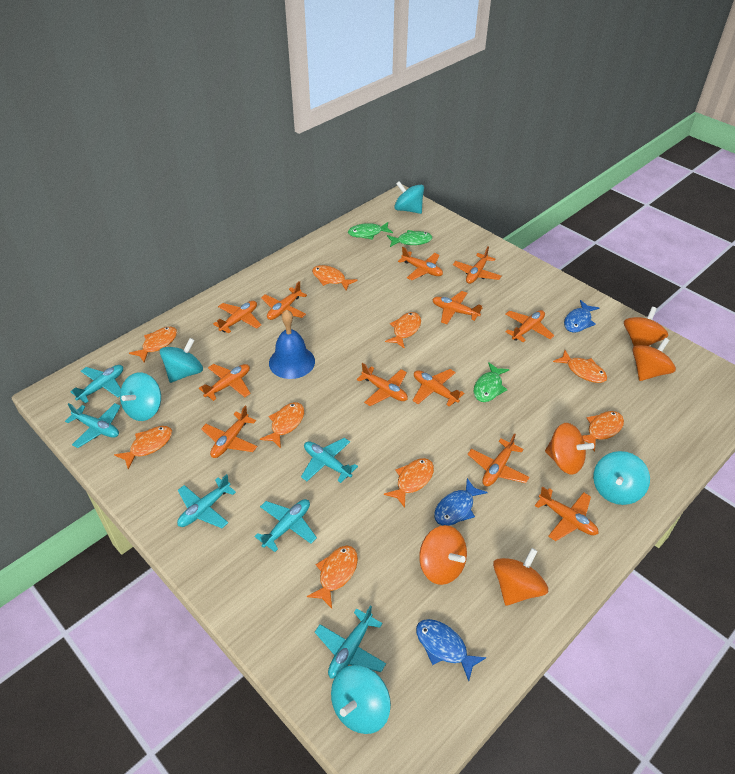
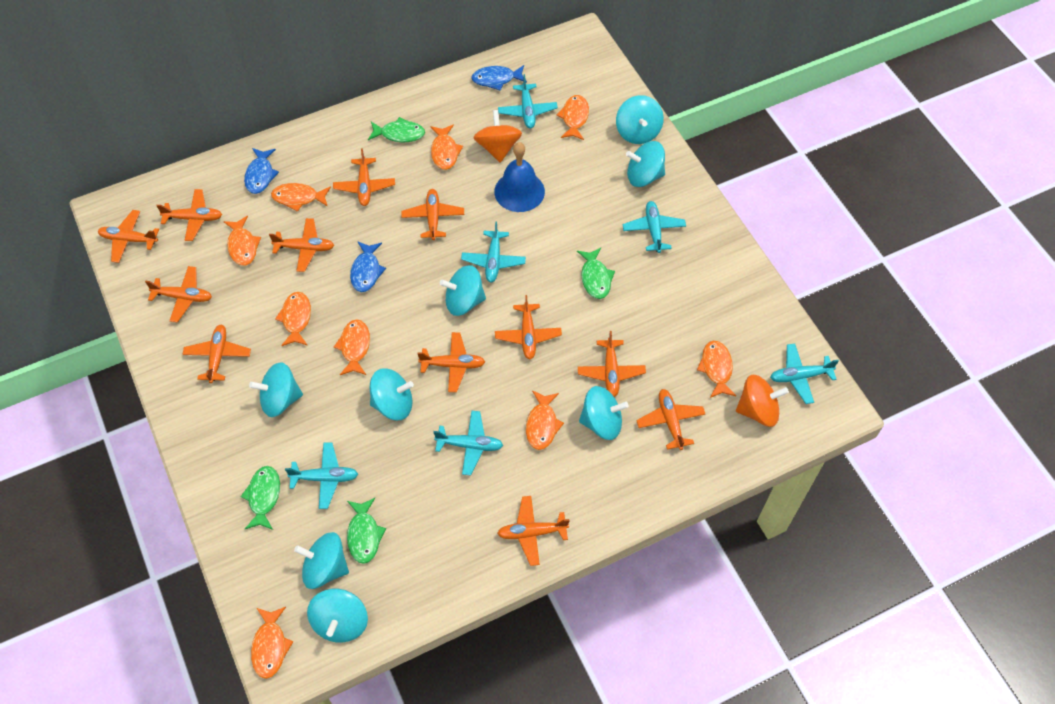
green fish: 3 -> 4
orange spinning top: 5 -> 2
turquoise spinning top: 5 -> 8

